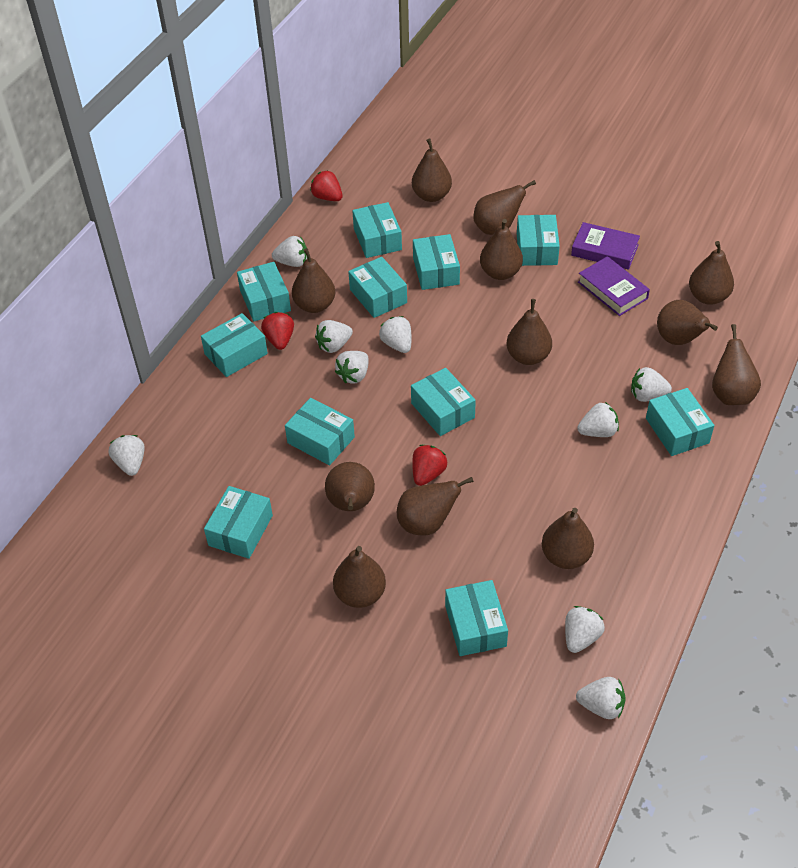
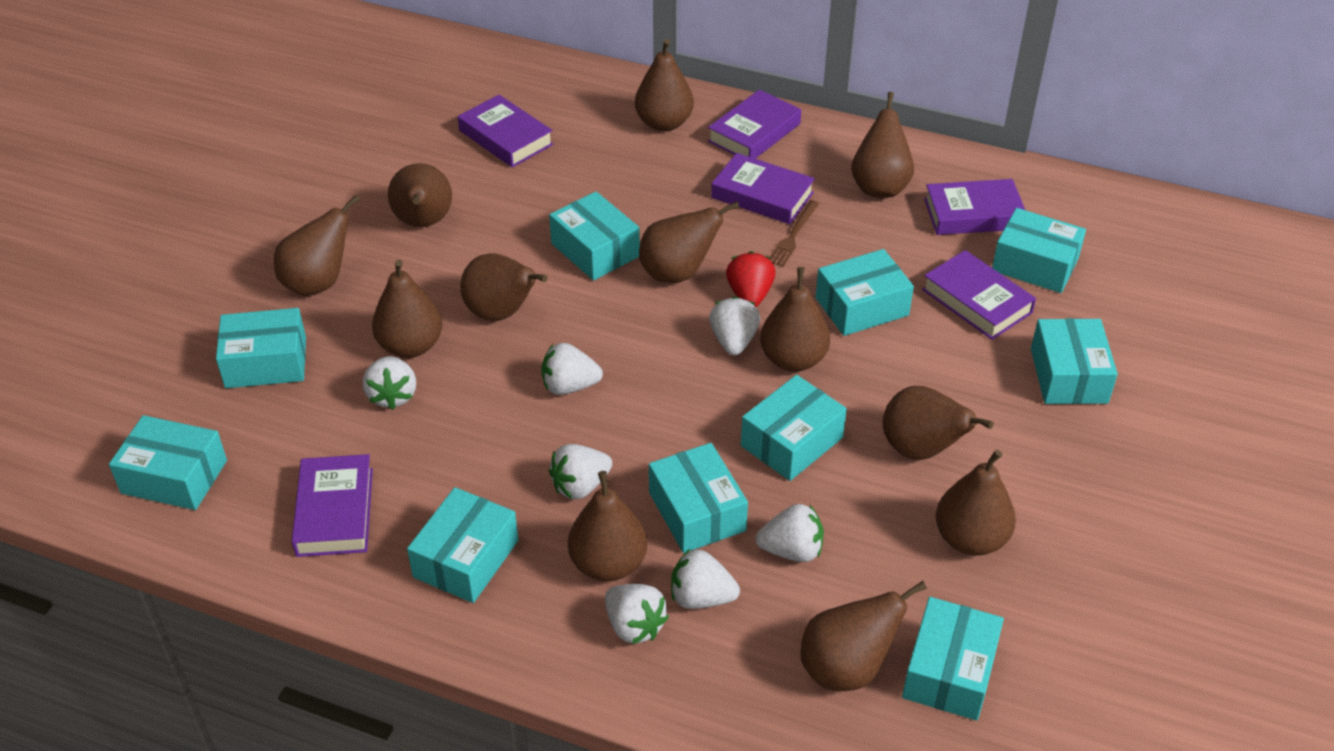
brown fork: 0 -> 1
purple book: 2 -> 6
red strawberry: 3 -> 1
turquoise box: 11 -> 10
white strawberry: 9 -> 7

